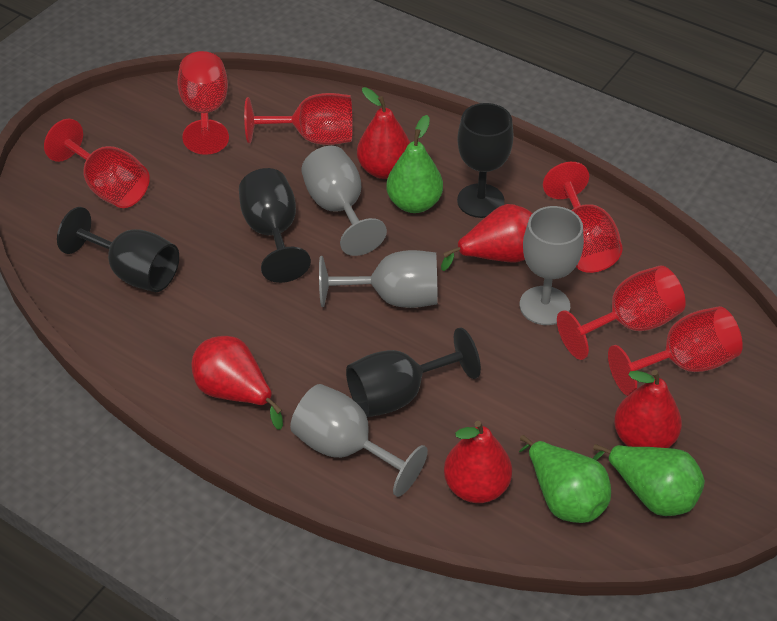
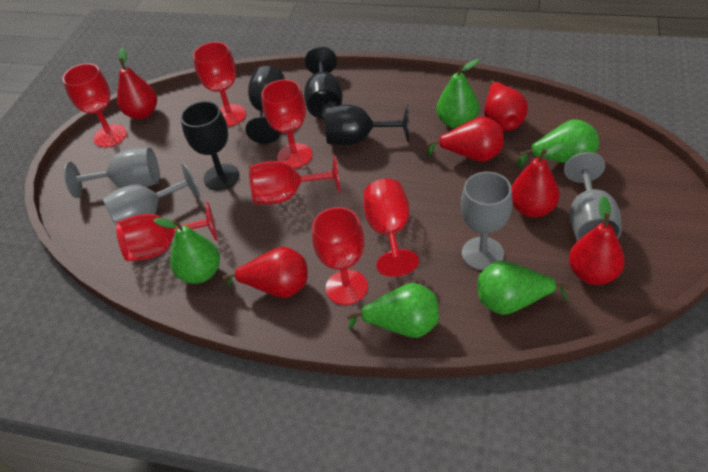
green pear: 3 -> 5
red goblet: 6 -> 7
red pear: 5 -> 6

